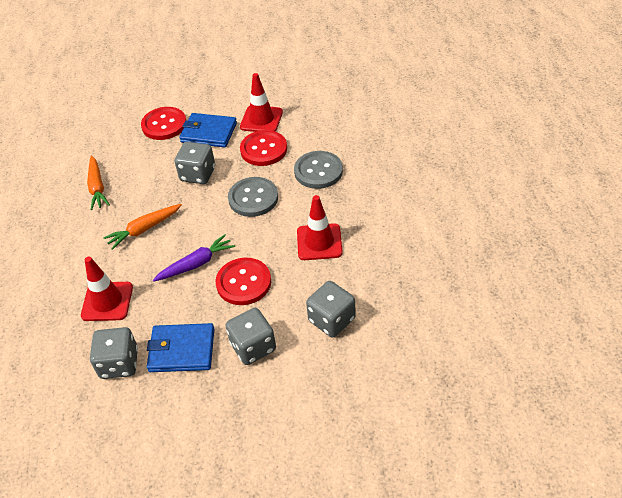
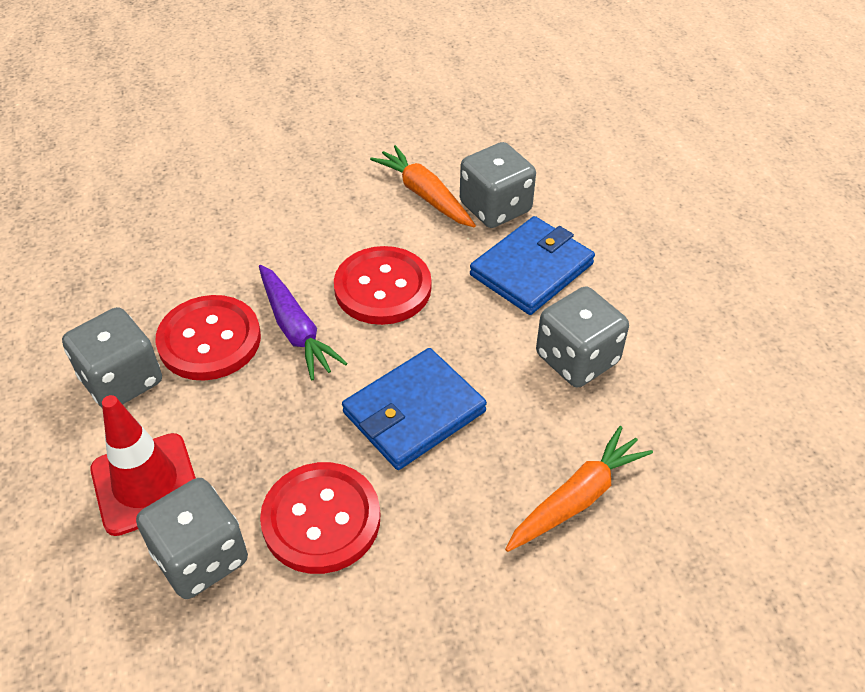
grey button: 2 -> 0
red traffic cone: 3 -> 1

